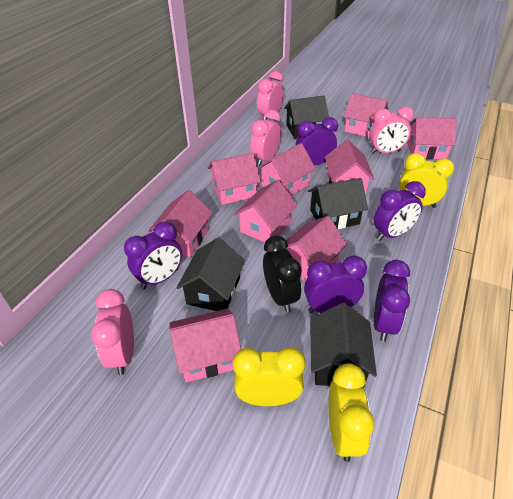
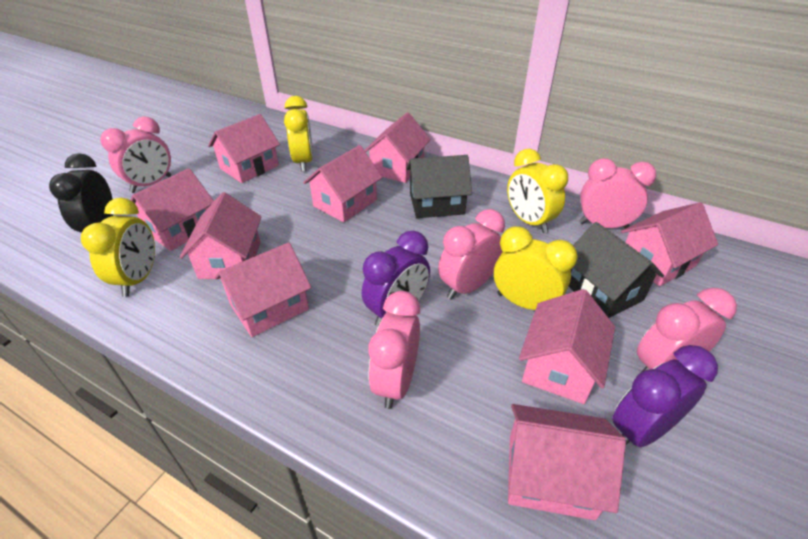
black house: 4 -> 2
pink clock: 4 -> 5
purple clock: 5 -> 2
yellow clock: 3 -> 4

